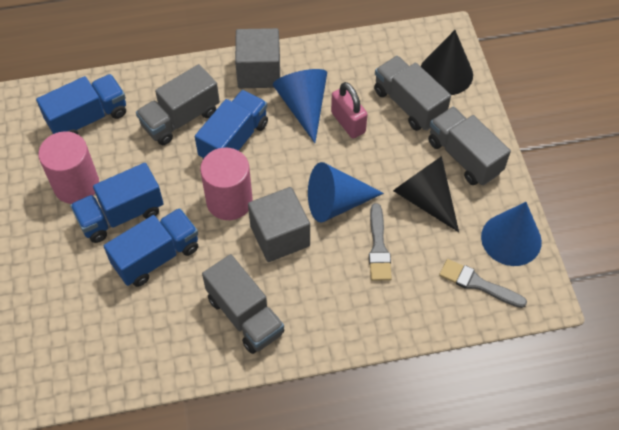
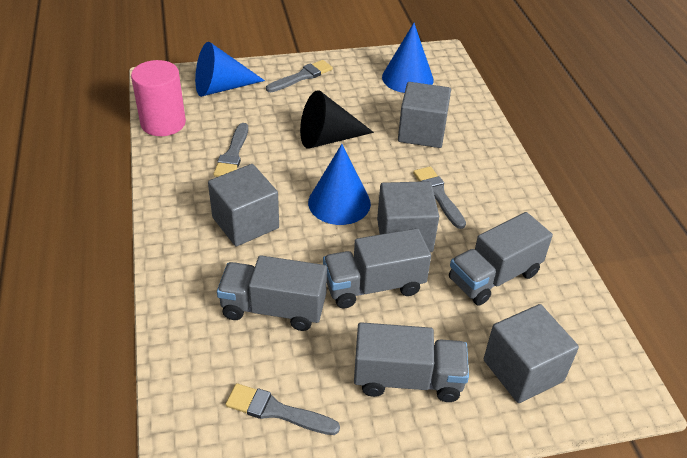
black cone: 2 -> 1
blue truck: 4 -> 0
grey brush: 2 -> 4
grey cube: 2 -> 4
pink cylinder: 2 -> 1
pink padlock: 1 -> 0

